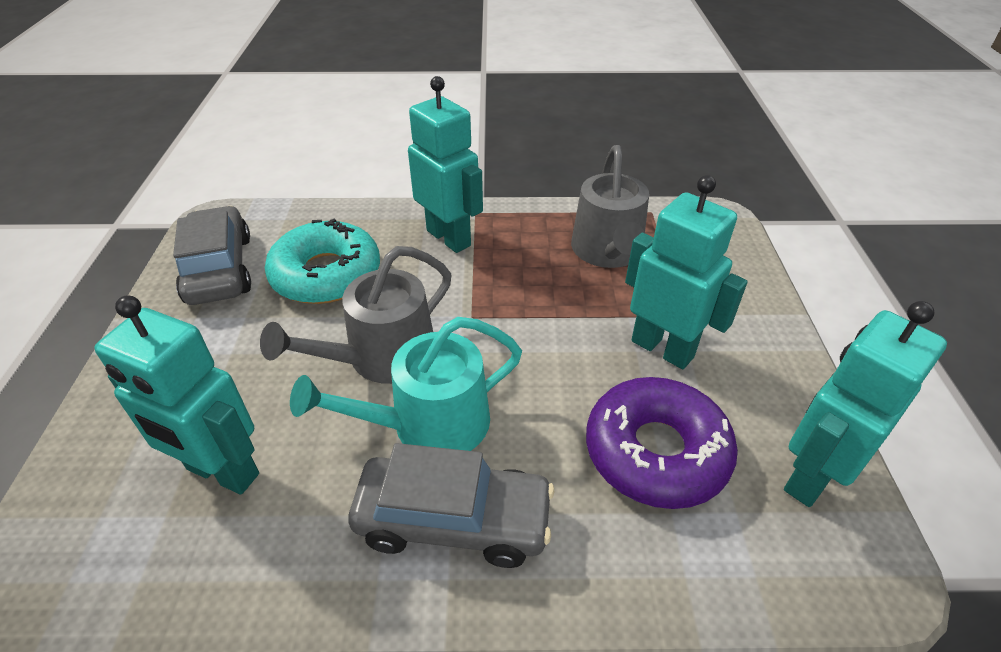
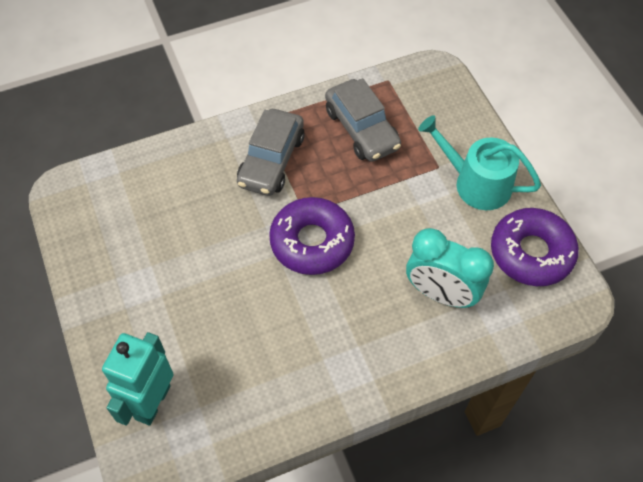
grey watering can: 2 -> 0
purple donut: 1 -> 2
turquoise clock: 0 -> 1
turquoise donut: 1 -> 0
turquoise robot: 4 -> 1

